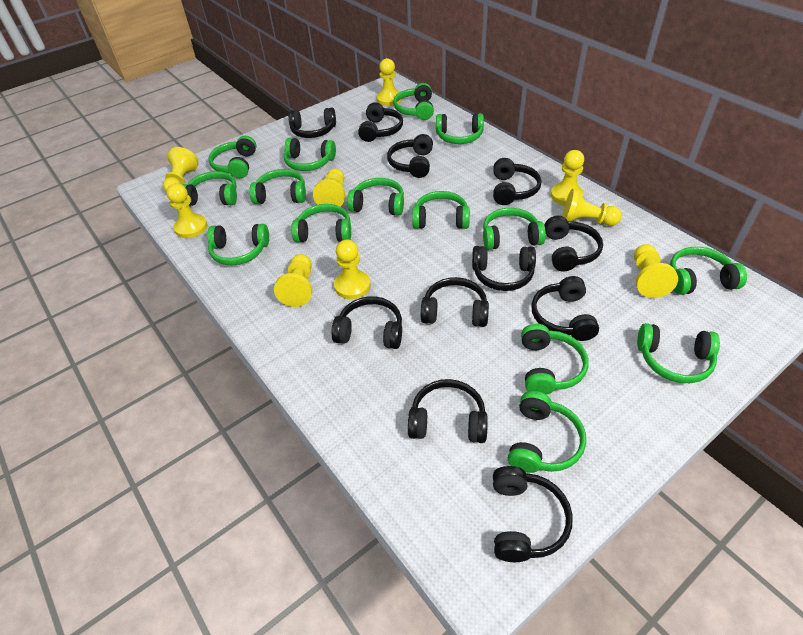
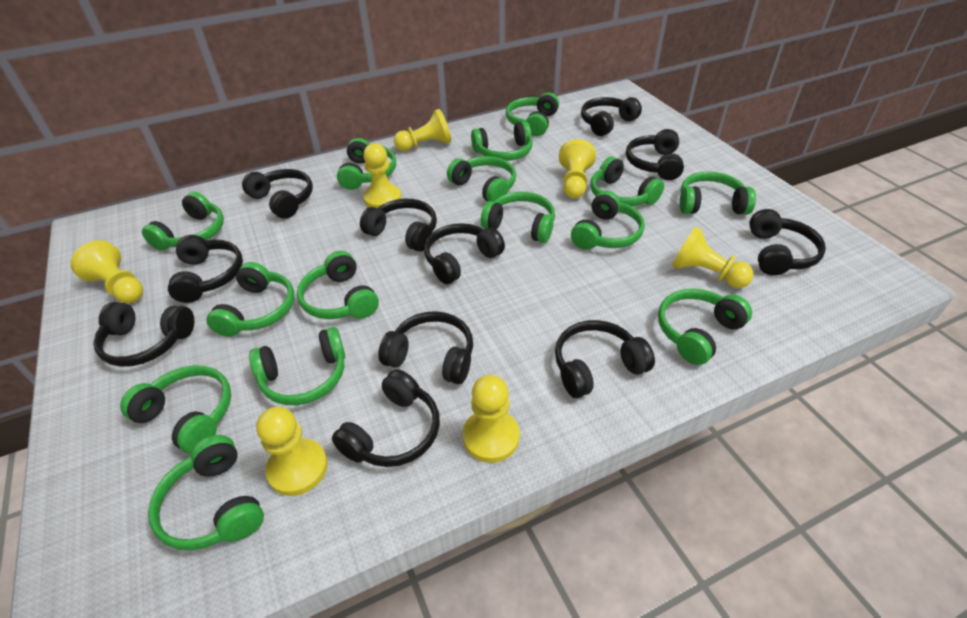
yellow pawn: 9 -> 7

